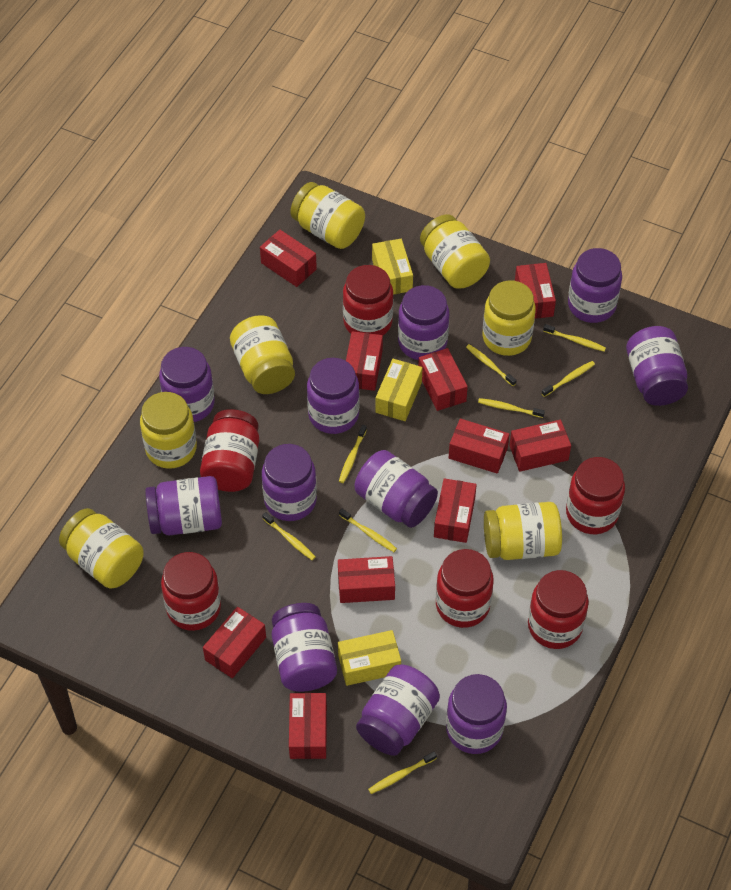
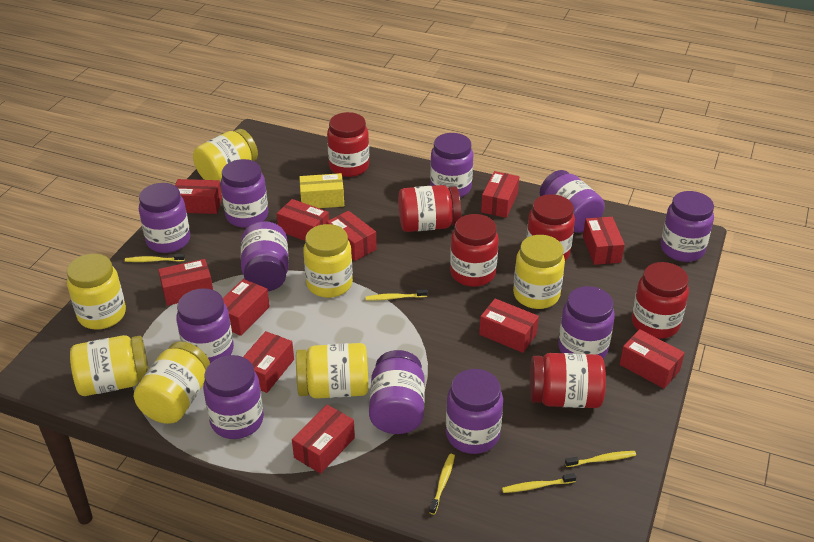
red box: 10 -> 11
yellow box: 3 -> 1
yellow toothbrush: 8 -> 5

